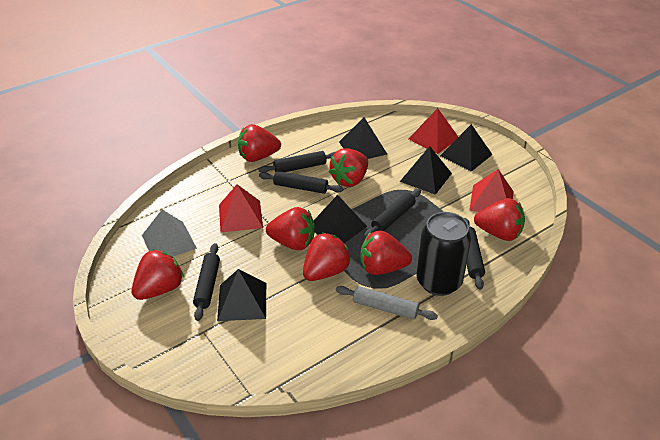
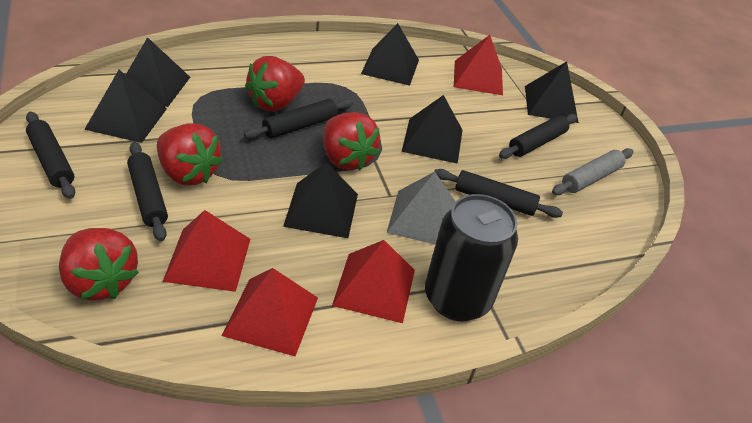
black pyramid: 5 -> 6
red pyramid: 3 -> 4
red strawberry: 7 -> 4

